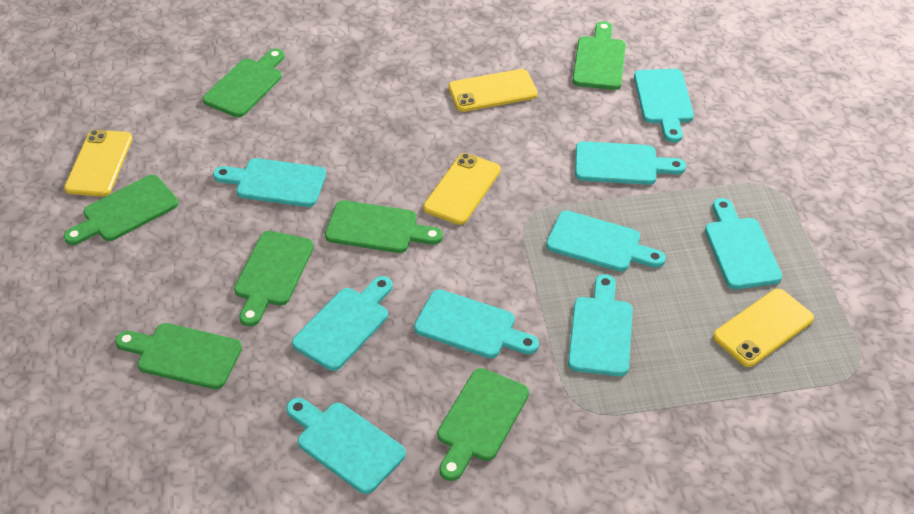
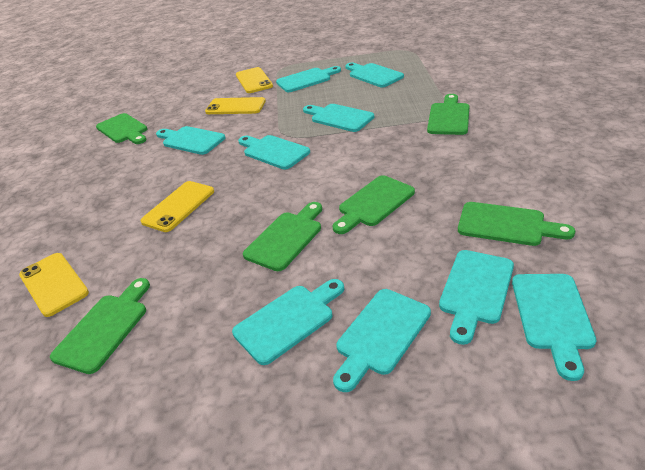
green cutting board: 7 -> 6

